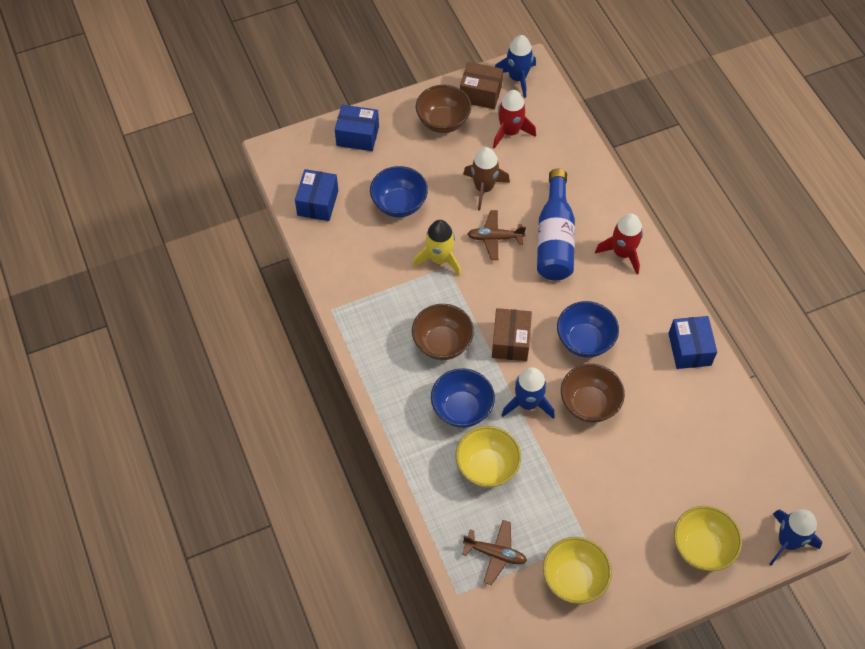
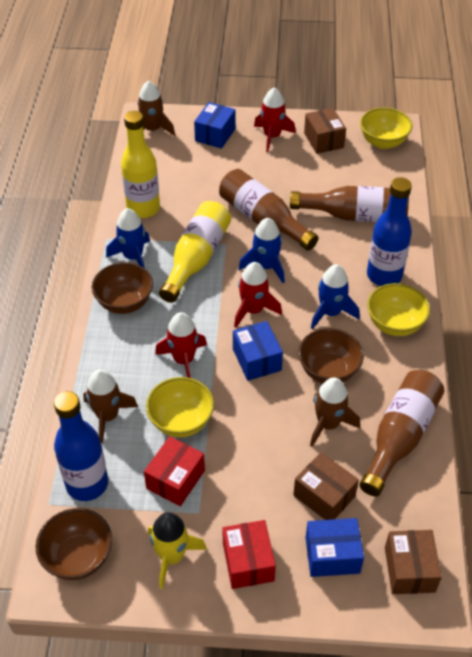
blue bottle: 1 -> 2
blue bowl: 3 -> 0
brown bottle: 0 -> 3
brown box: 2 -> 3
brown plane: 2 -> 0
brown rocket: 1 -> 3
red box: 0 -> 2
red rocket: 2 -> 3
yellow bottle: 0 -> 2

